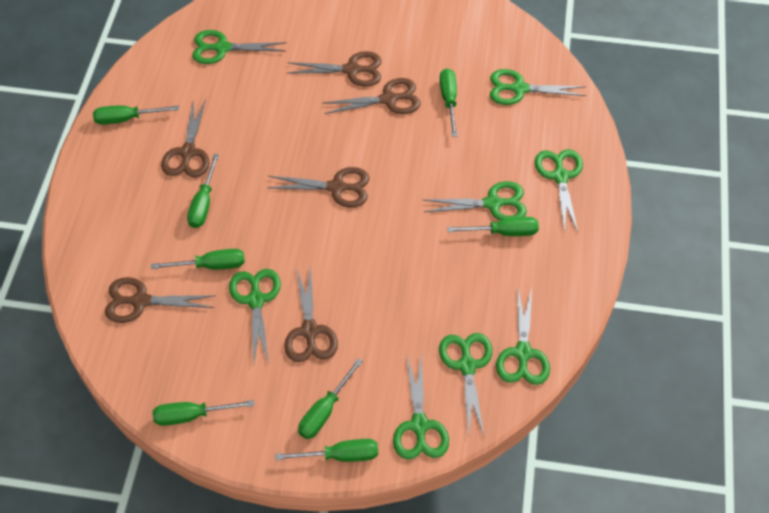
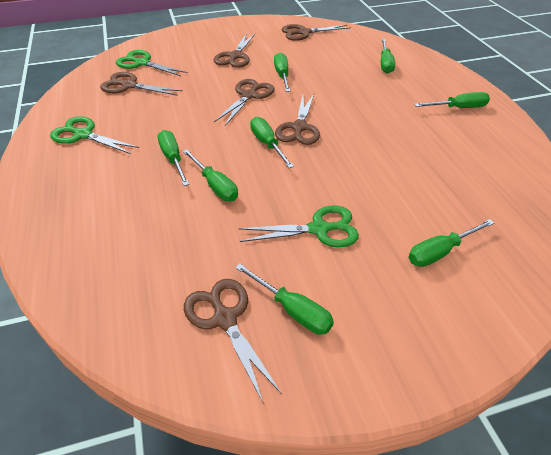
green scissors: 8 -> 3

